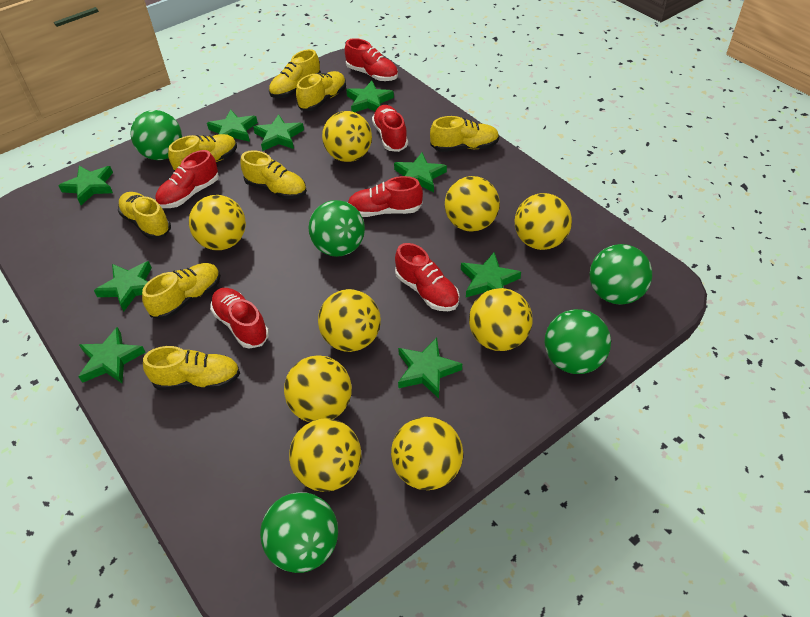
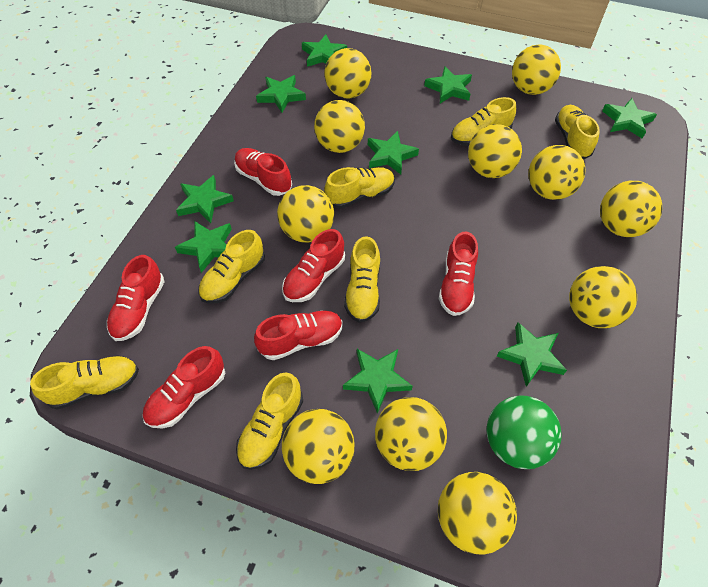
green ball: 5 -> 1
yellow ball: 9 -> 11
yellow shoe: 8 -> 7

